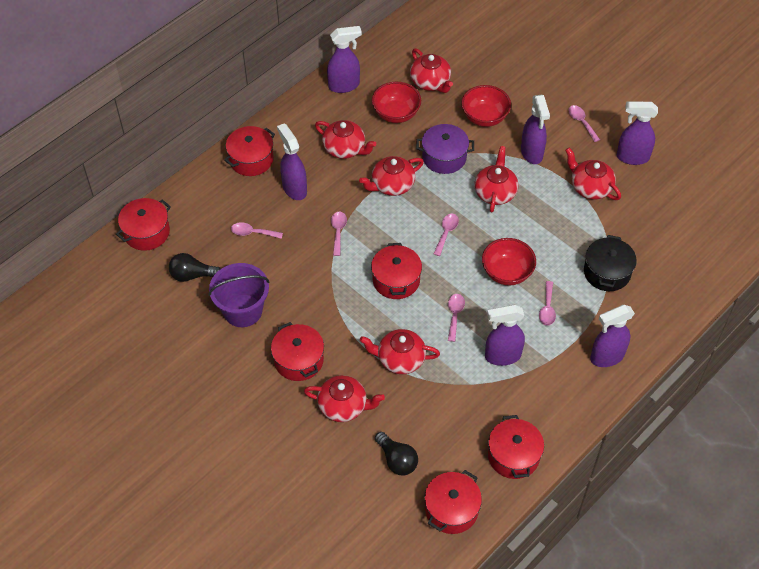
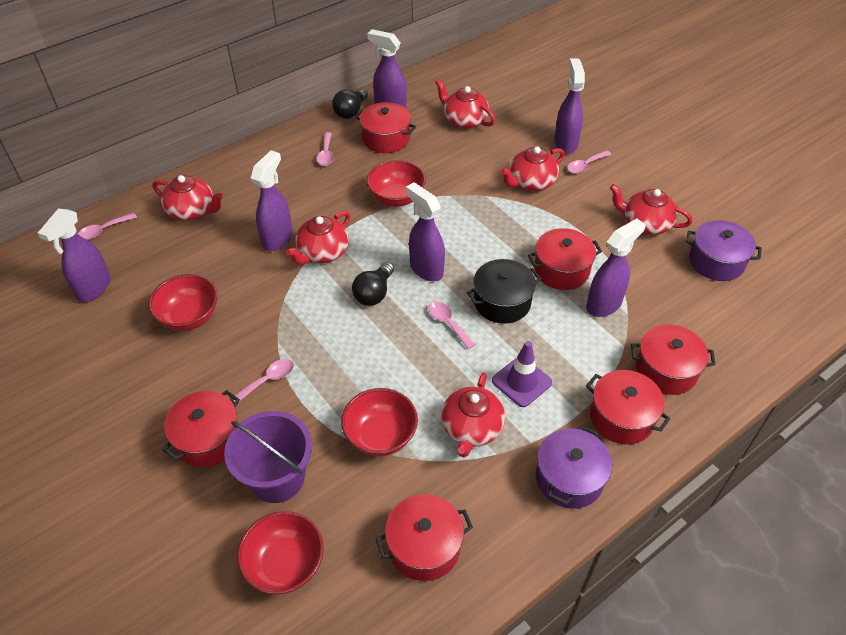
pink spoon: 6 -> 5
purple pot: 1 -> 2
purple traffic cone: 0 -> 1
red bowl: 3 -> 4
red teapot: 7 -> 6

